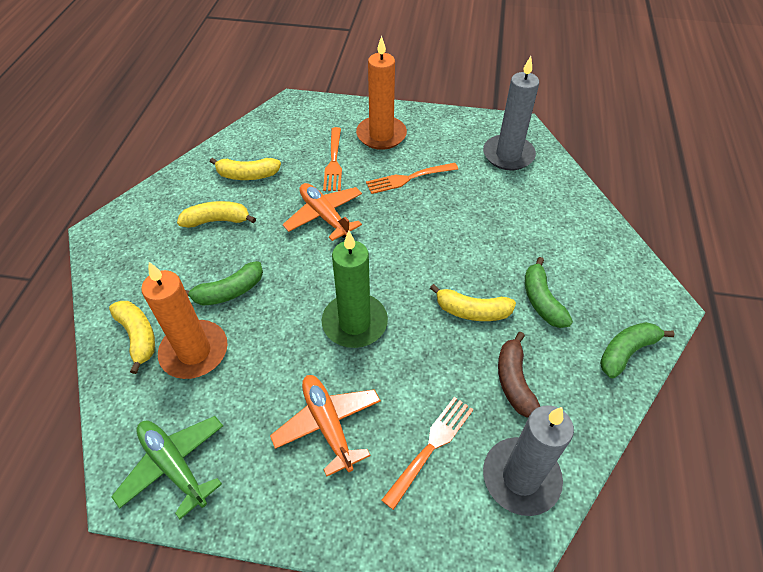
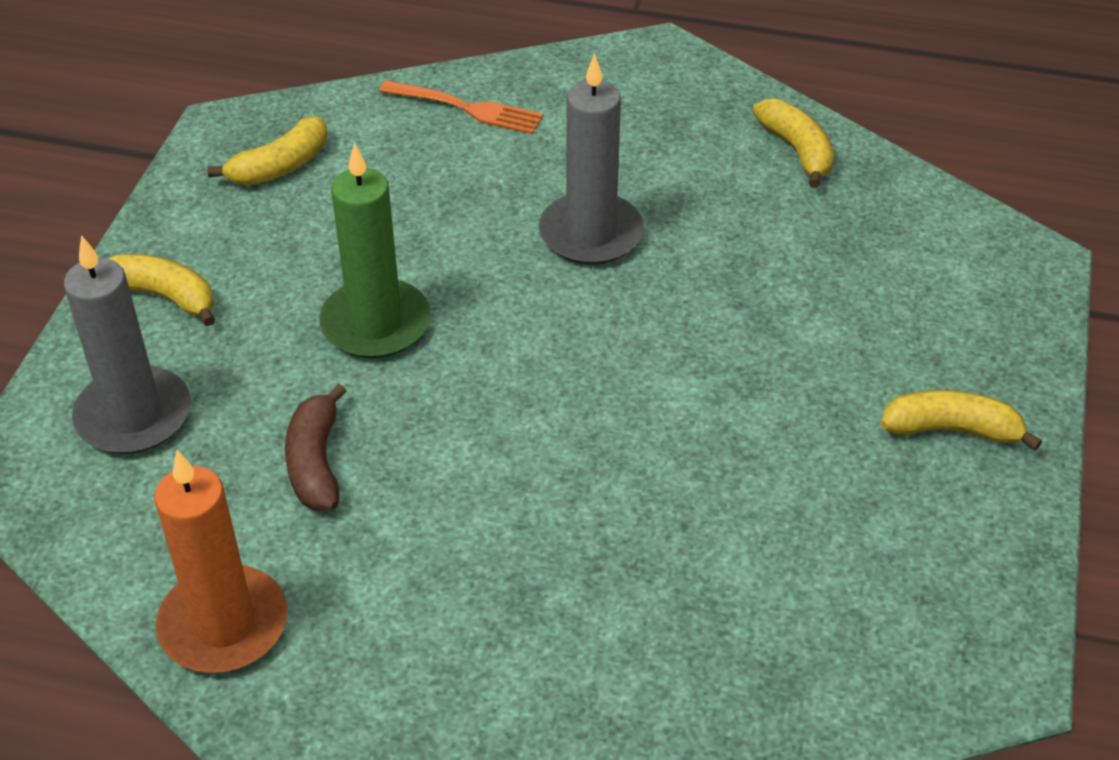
green banana: 3 -> 0
green plane: 1 -> 0
orange candle: 2 -> 1
orange fork: 3 -> 1
orange plane: 2 -> 0

